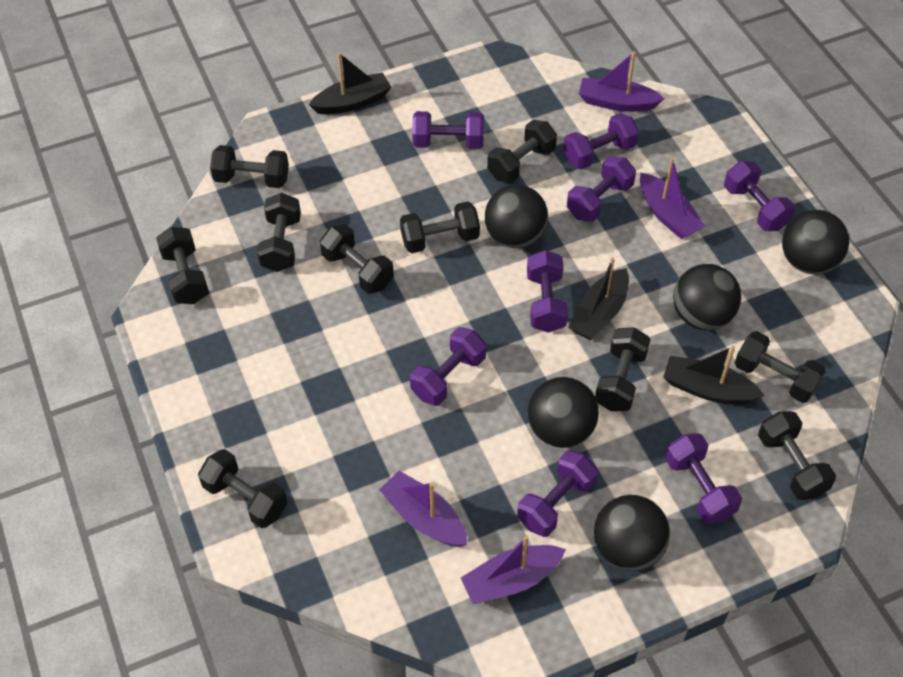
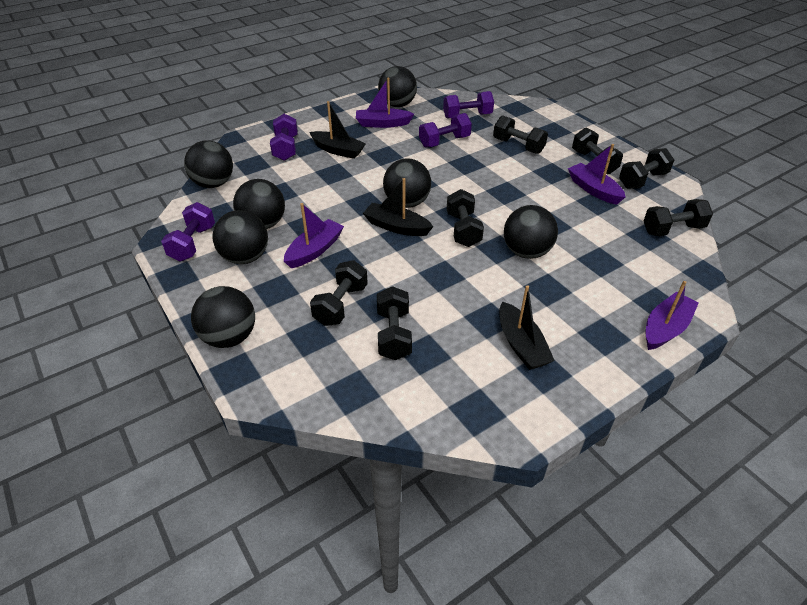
black ball: 5 -> 7
black dumbbell: 10 -> 7
purple dumbbell: 8 -> 4

